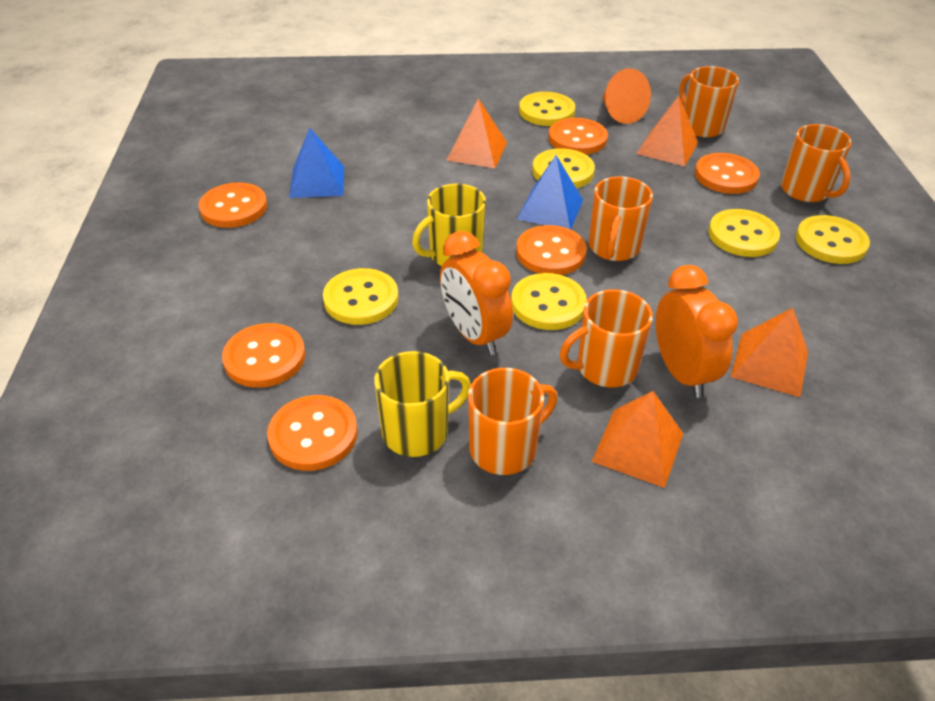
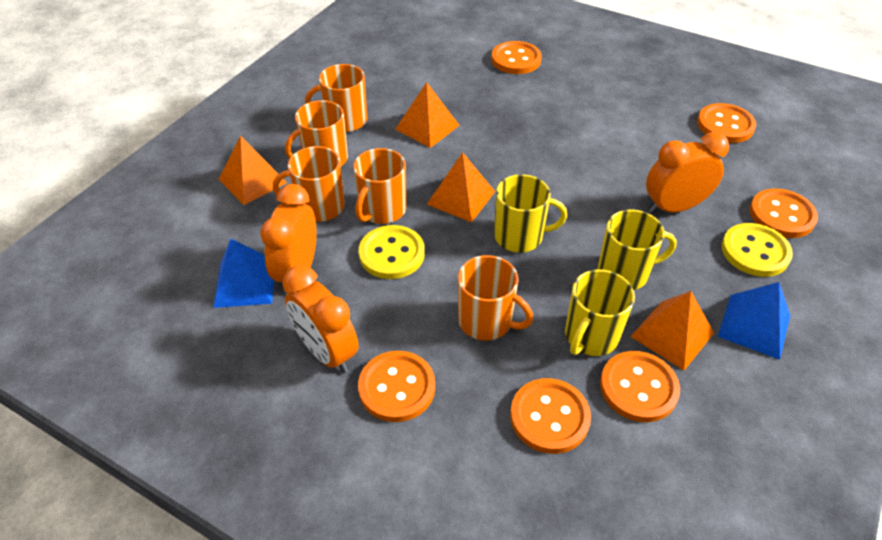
orange clock: 2 -> 3
orange cone: 1 -> 0
yellow button: 6 -> 2
yellow mug: 2 -> 3

